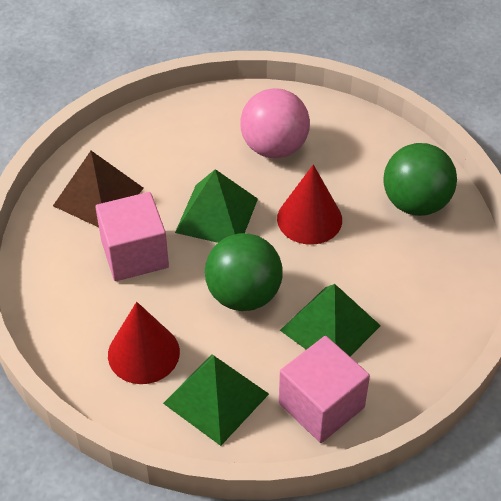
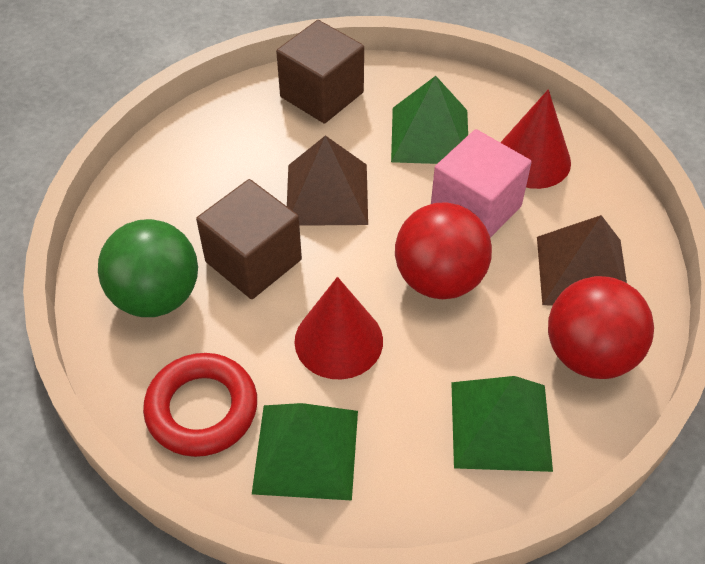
brown cube: 0 -> 2
brown pyramid: 1 -> 2
green ball: 2 -> 1
pink ball: 1 -> 0
pink cube: 2 -> 1
red ball: 0 -> 2
red ring: 0 -> 1

